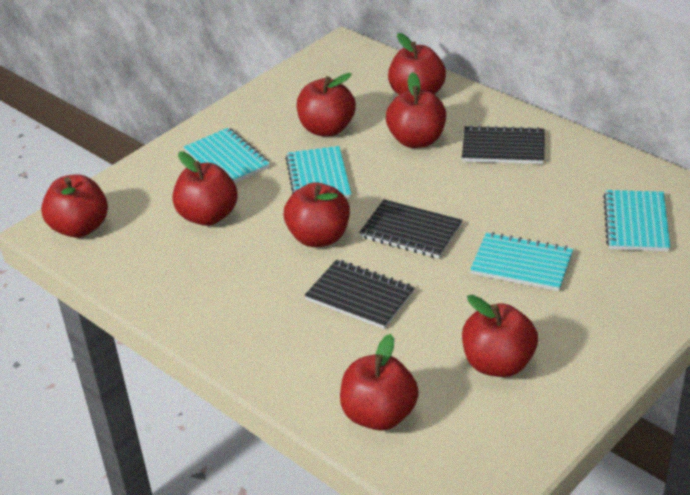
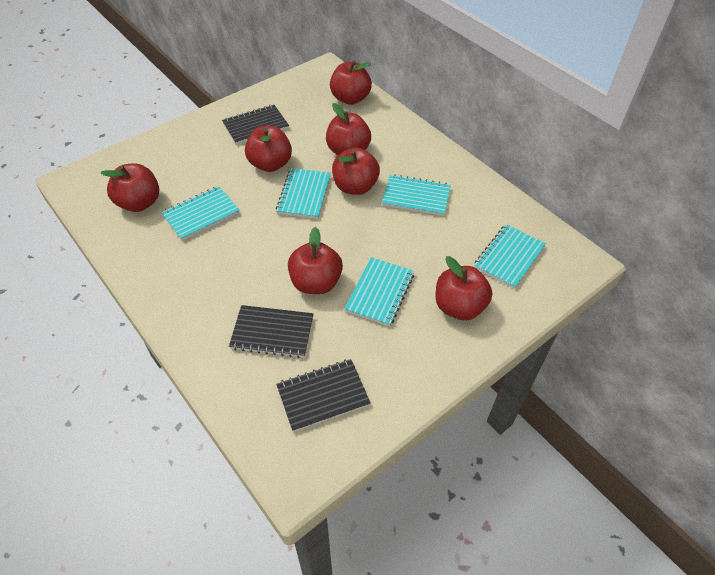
red apple: 8 -> 7
turquoise notebook: 4 -> 5

